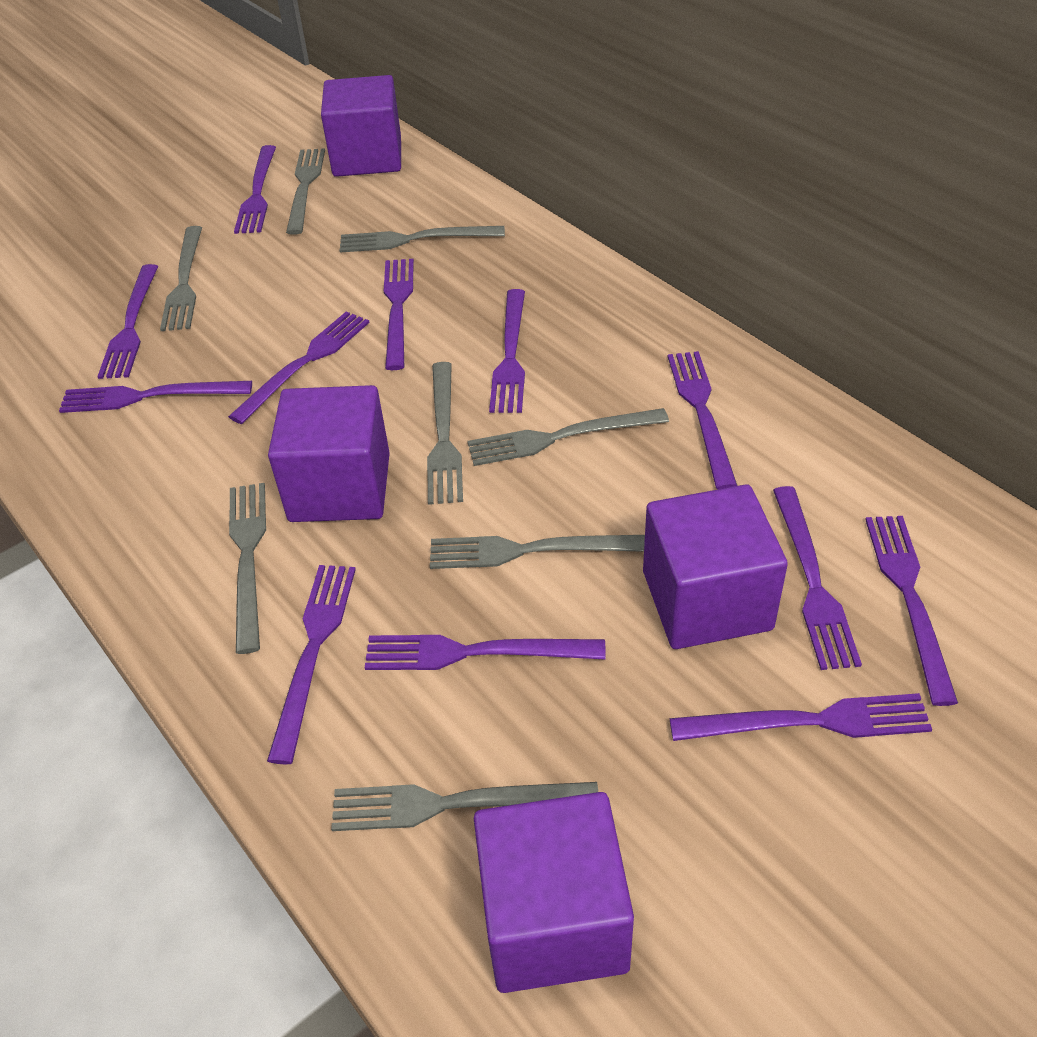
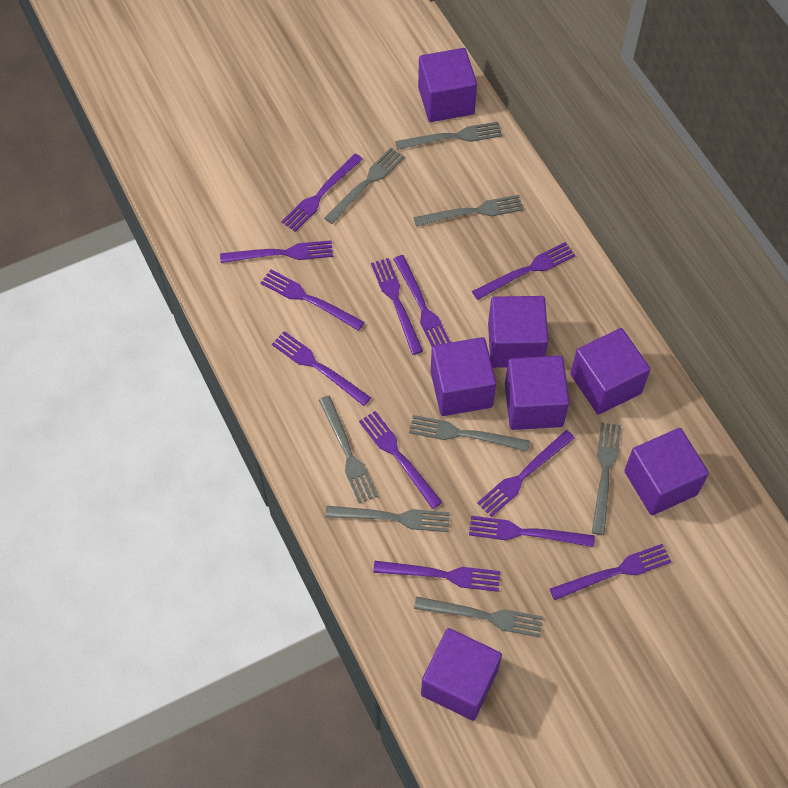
purple cube: 4 -> 7

